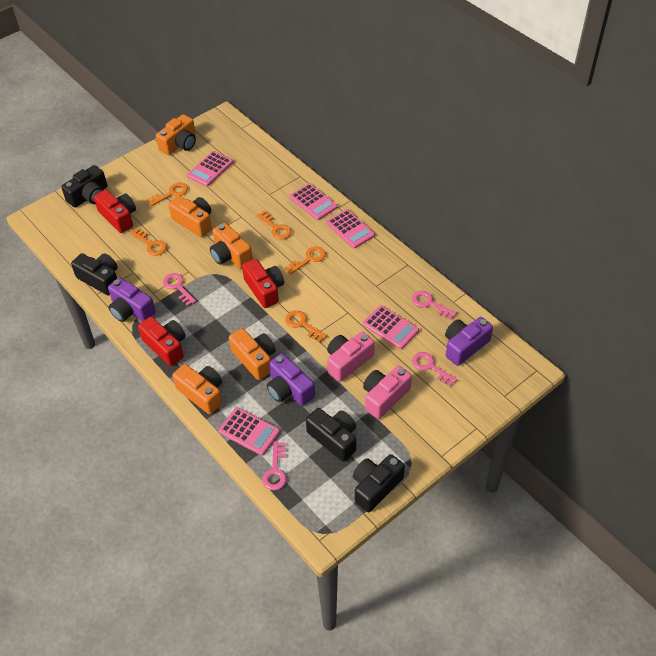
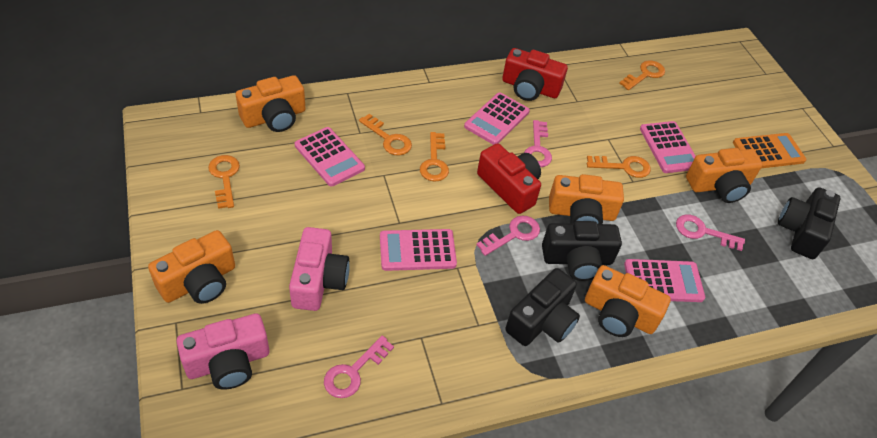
black camera: 4 -> 3
orange calculator: 0 -> 1
purple camera: 3 -> 0
red camera: 3 -> 2

